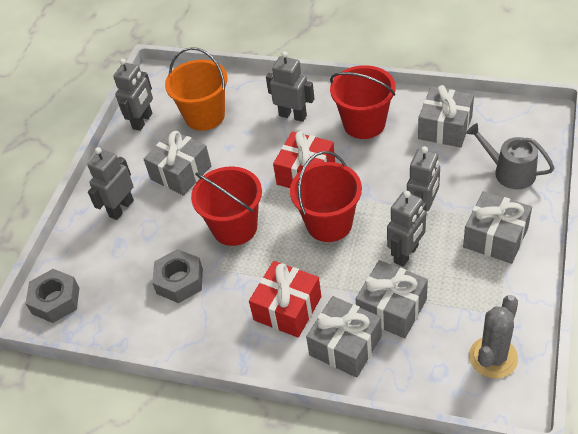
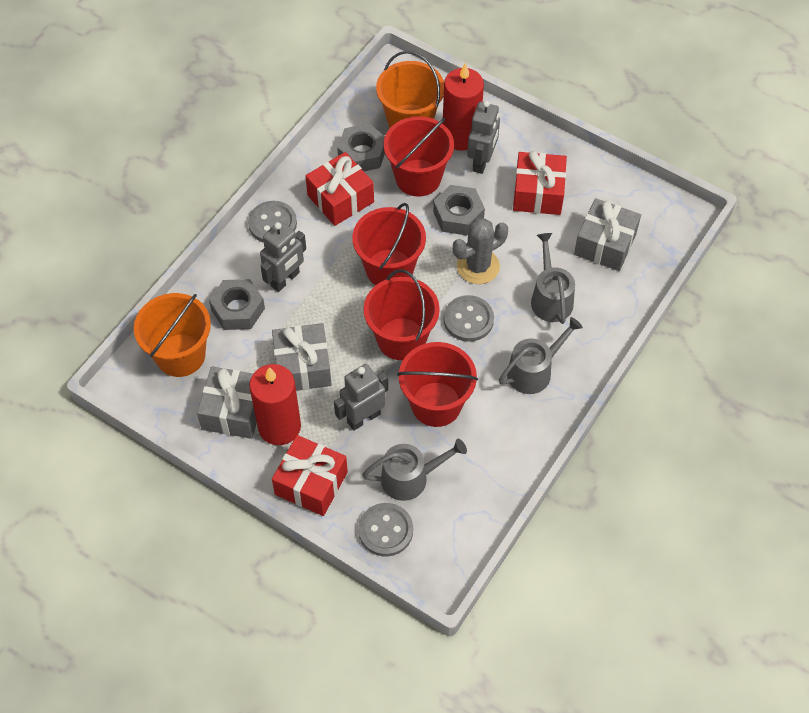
grey button: 0 -> 3
grey gift: 5 -> 3
grey nut: 2 -> 3
grey robot: 5 -> 3
grey watering can: 1 -> 3
orange bucket: 1 -> 2
red bucket: 3 -> 4
red candle: 0 -> 2
red gift: 2 -> 3

